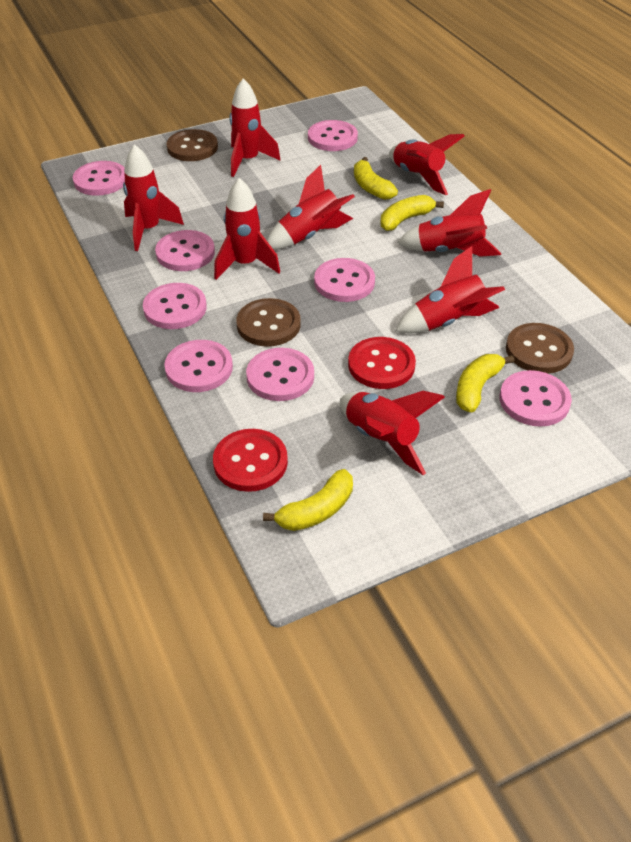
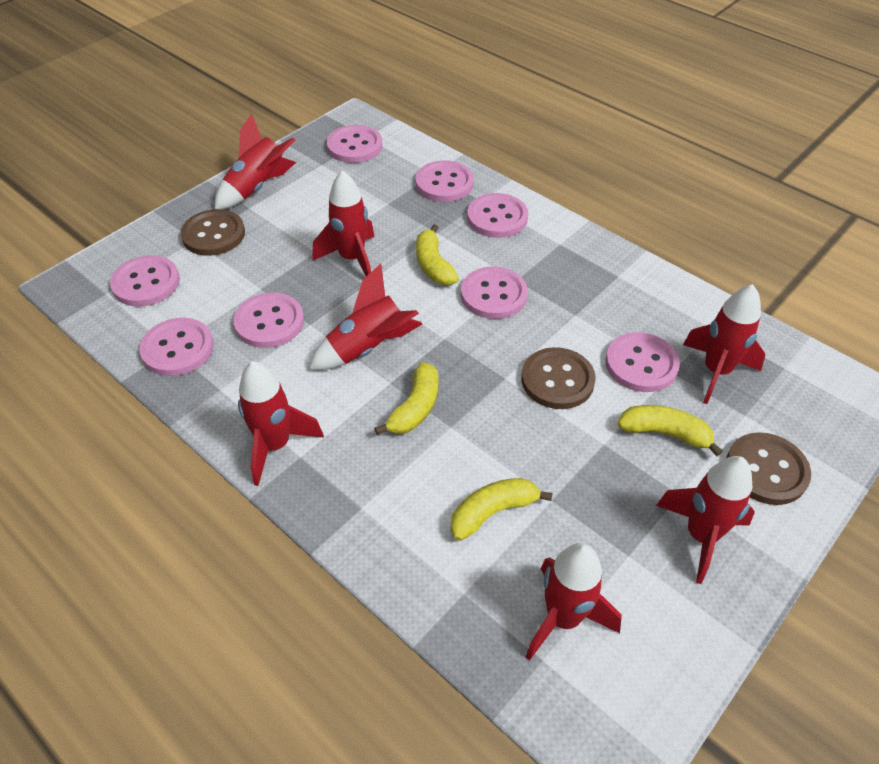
red button: 2 -> 0
red rocket: 8 -> 7

